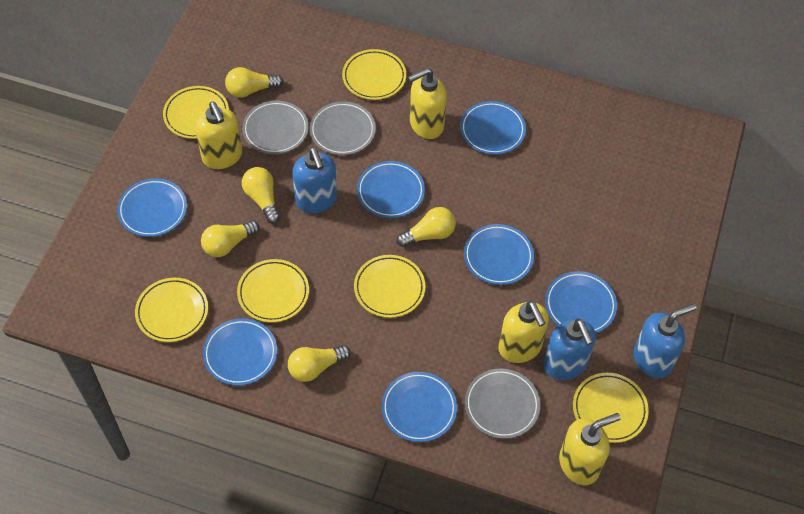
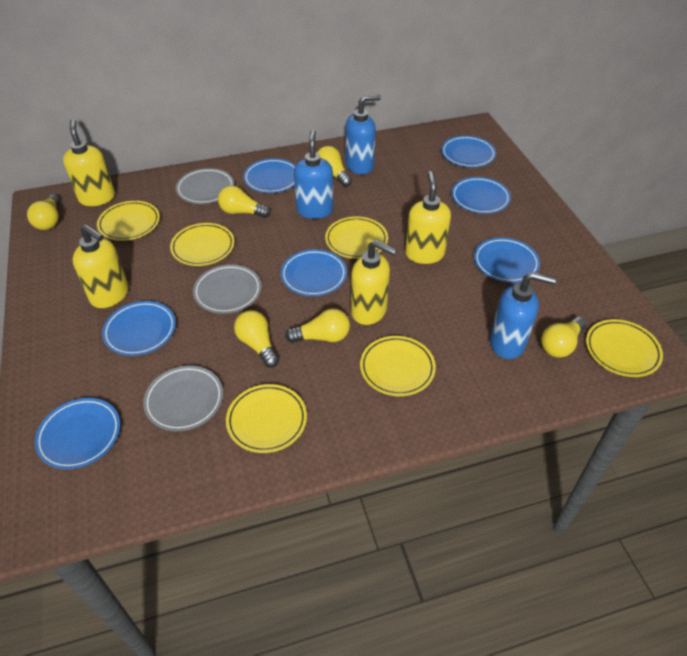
yellow light bulb: 5 -> 6

